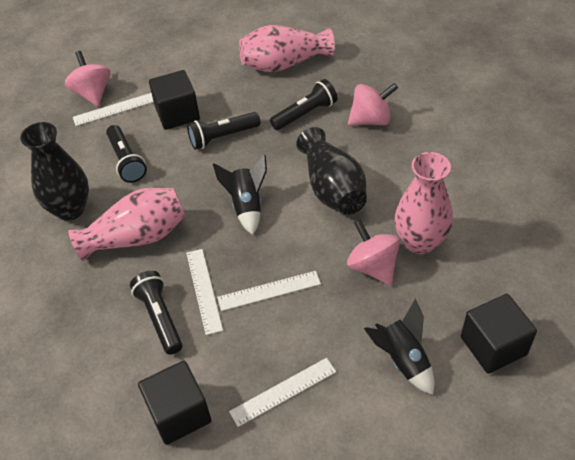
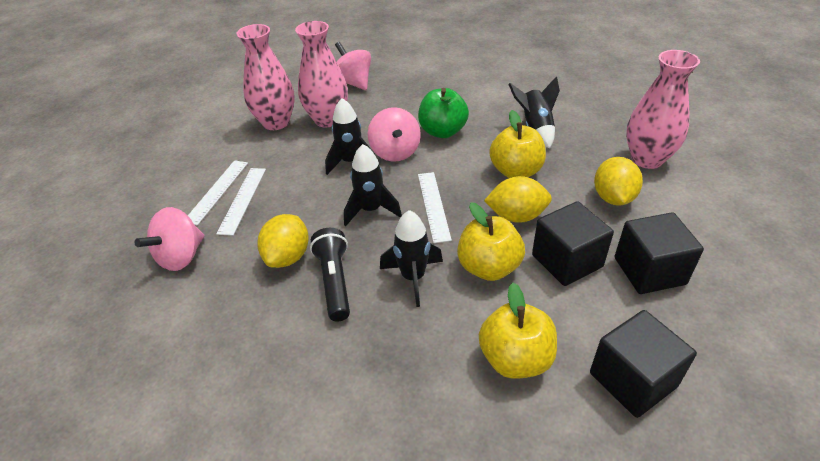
black flashlight: 4 -> 1
black rocket: 2 -> 4
black vase: 2 -> 0
green apple: 0 -> 1
white ruler: 4 -> 3
yellow apple: 0 -> 3
yellow lemon: 0 -> 3

